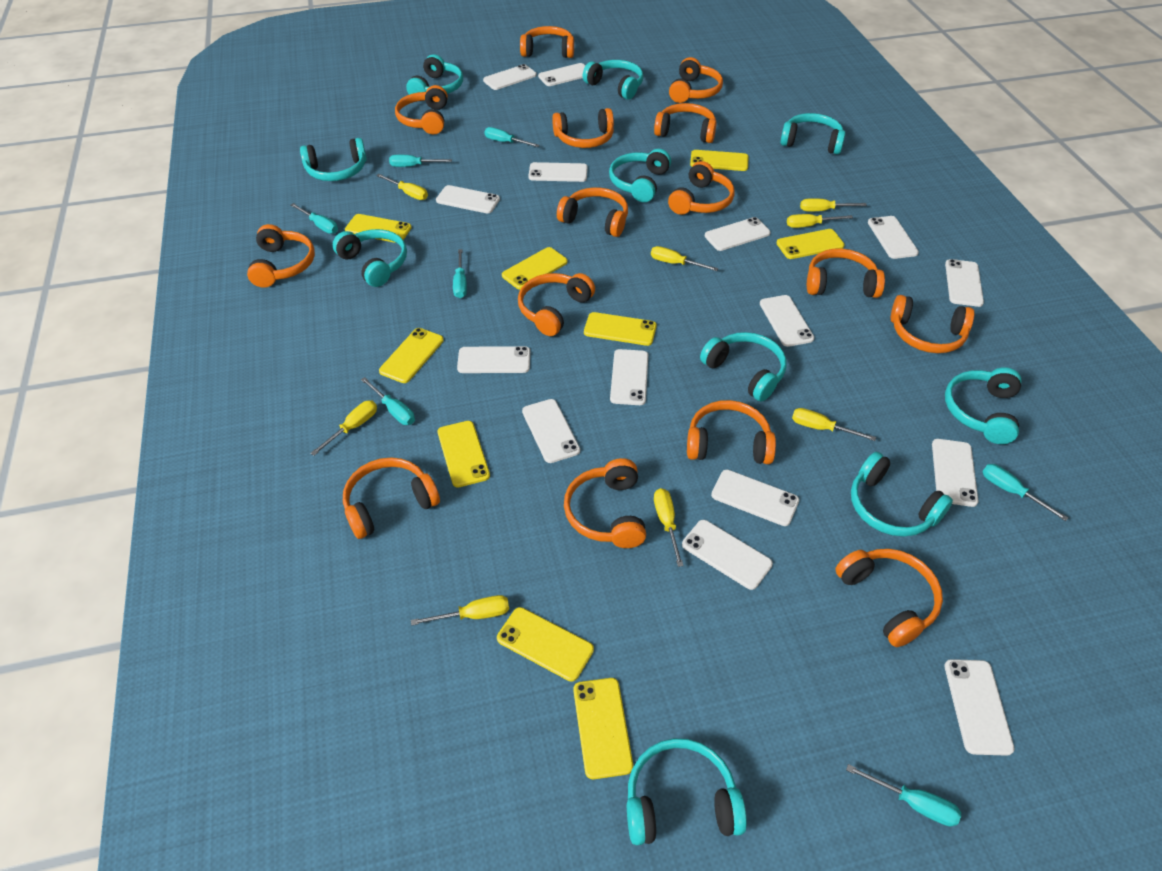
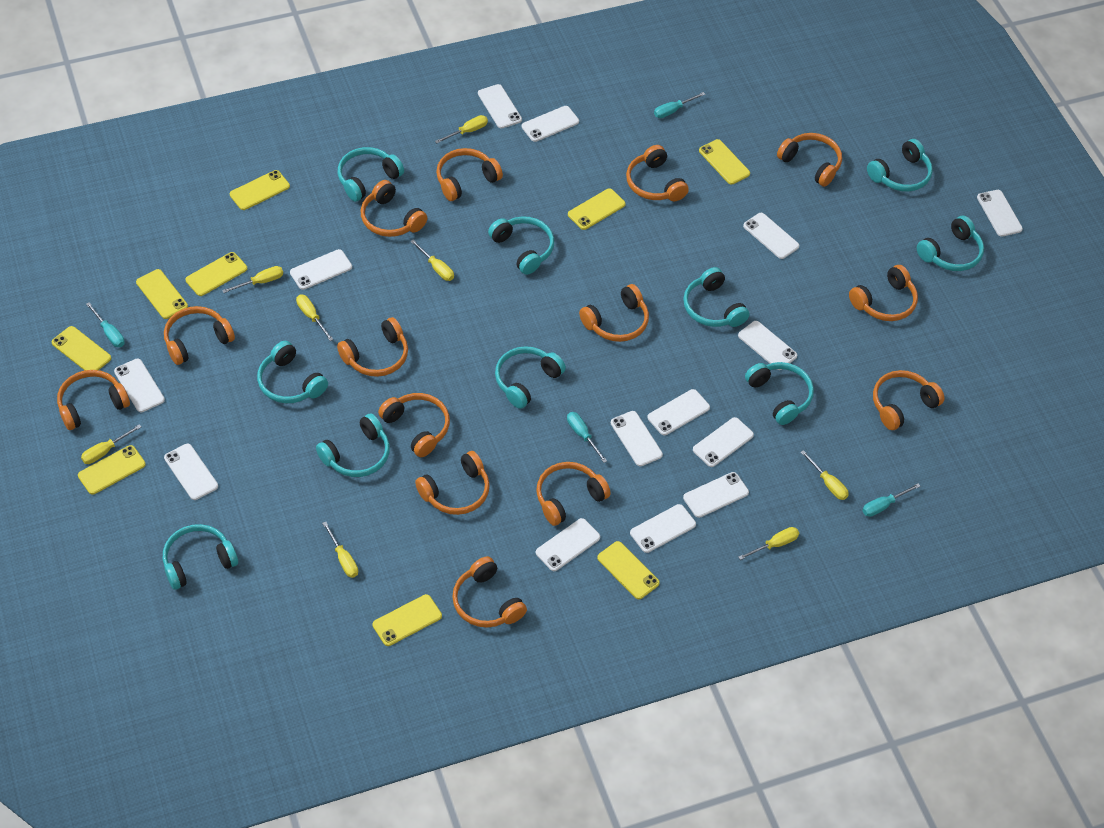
orange headphones: 15 -> 14
turquoise screwdriver: 7 -> 4
white phone: 15 -> 14

